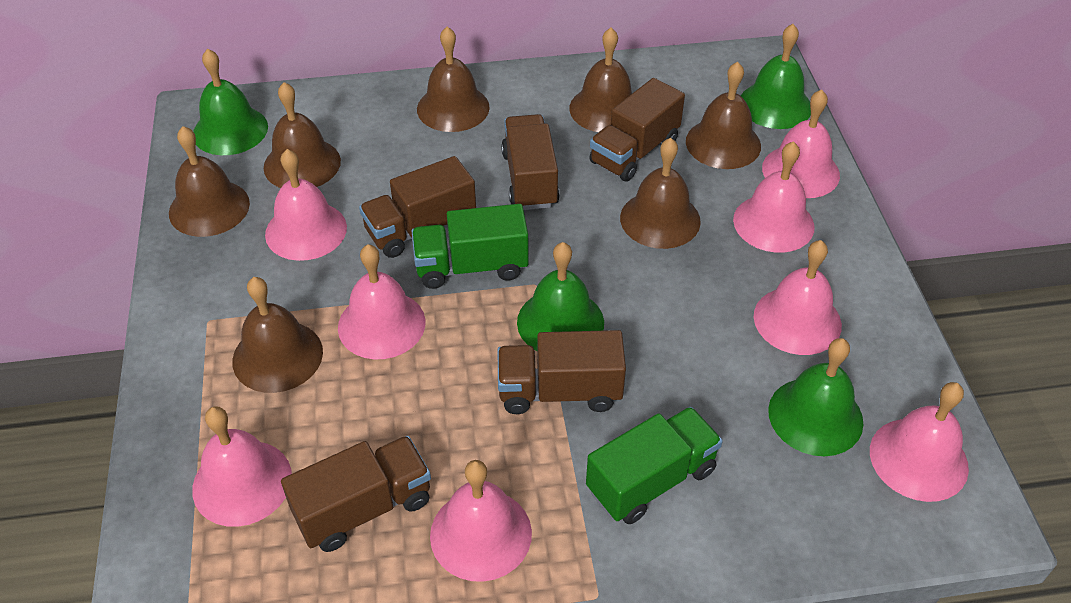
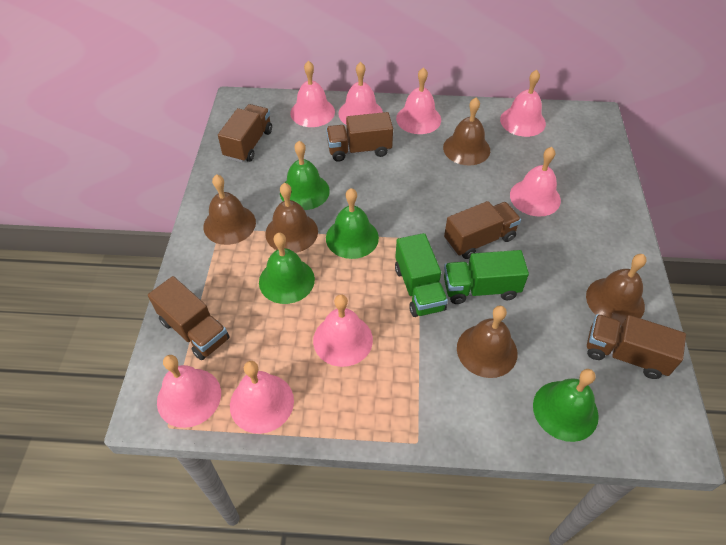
brown bell: 7 -> 5

